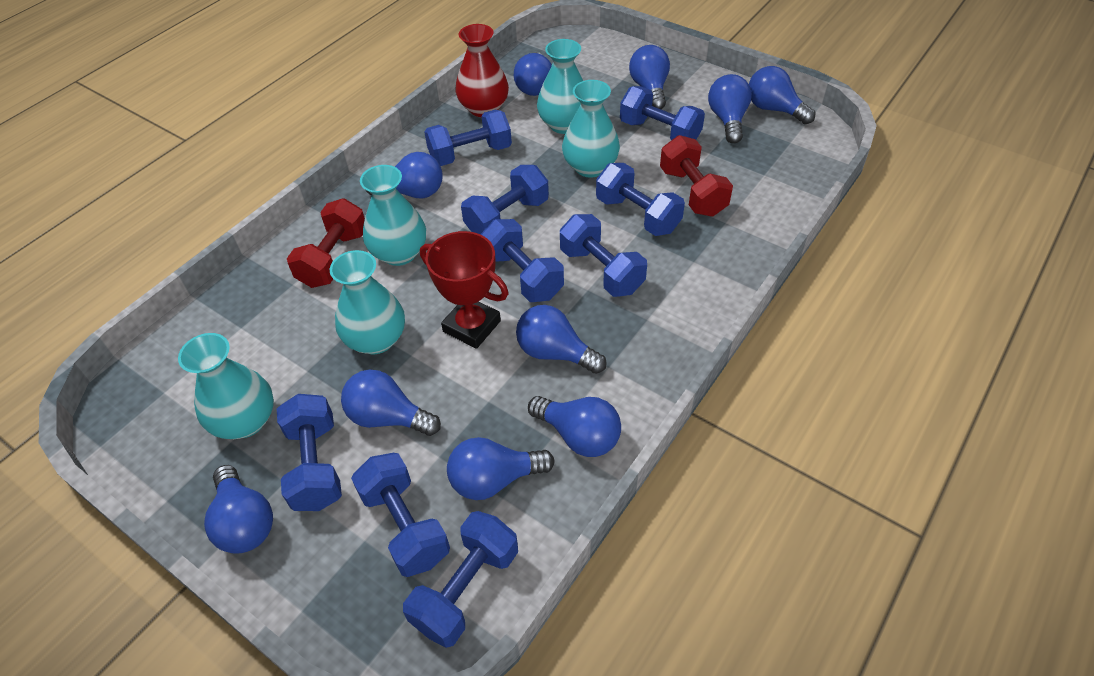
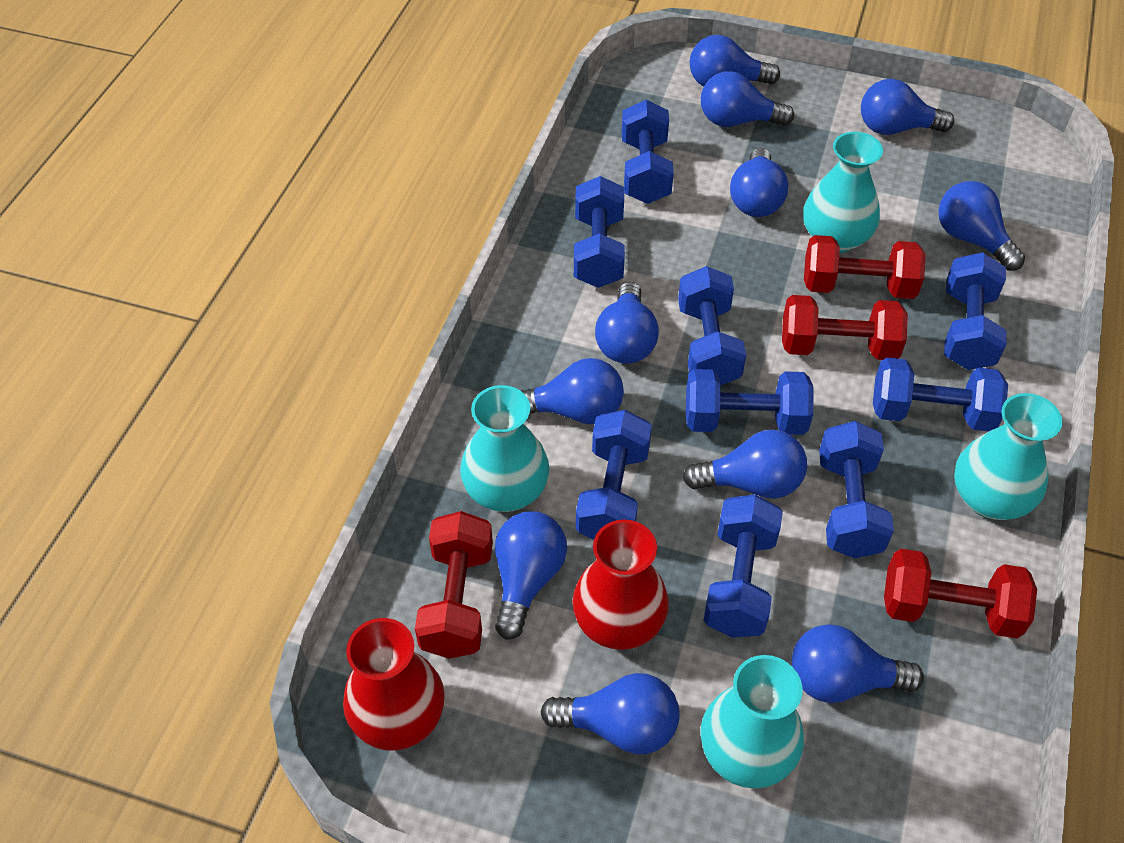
blue light bulb: 10 -> 11
red dumbbell: 2 -> 4
red trophy: 1 -> 0
red vase: 1 -> 2
turquoise vase: 5 -> 4

